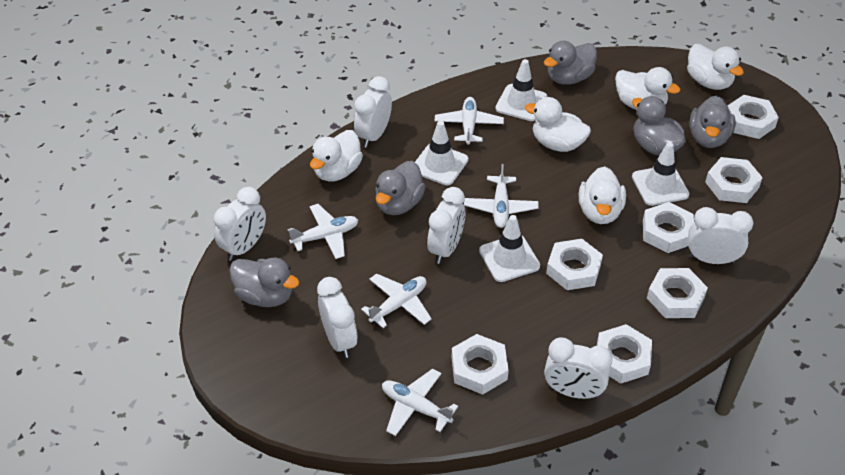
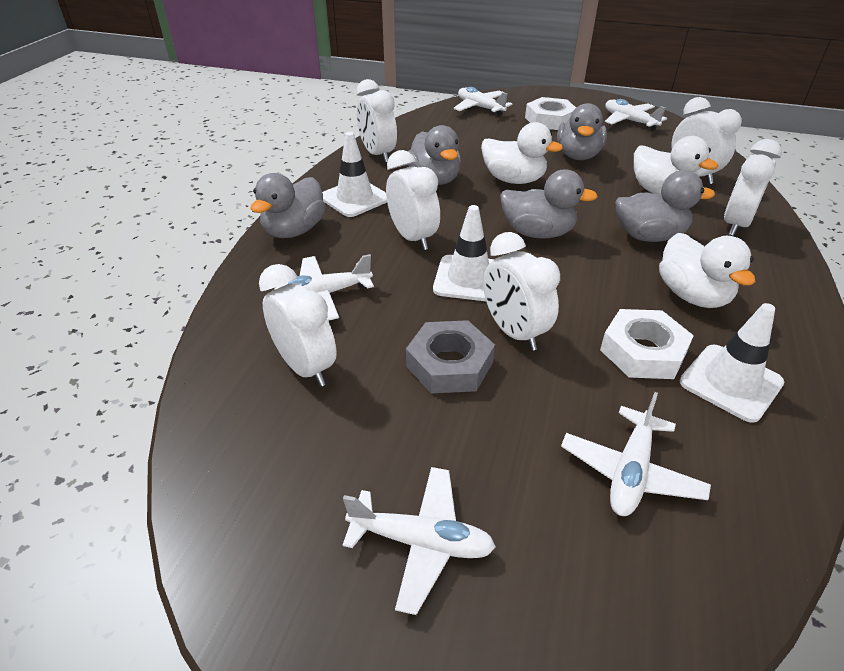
grey nut: 0 -> 1
white duck: 5 -> 3
white nut: 7 -> 2
white traffic cone: 4 -> 3

